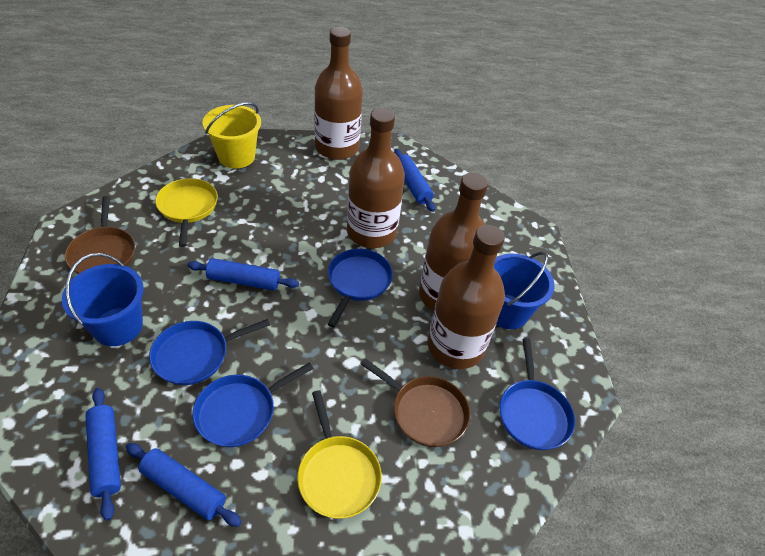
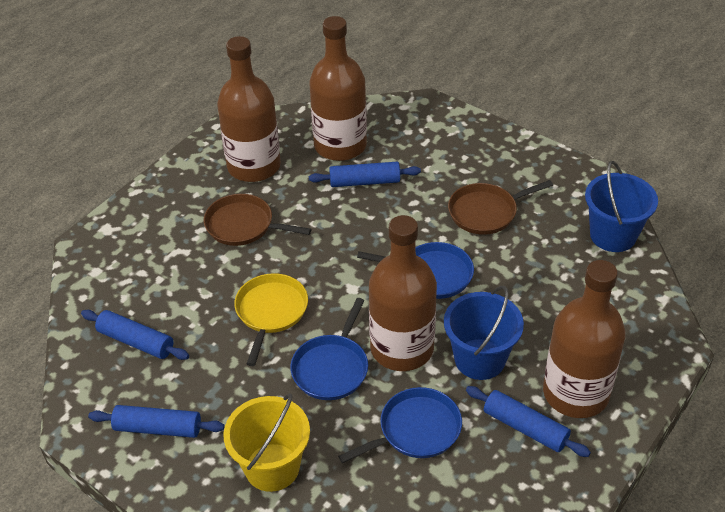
blue pan: 4 -> 3
yellow pan: 2 -> 1

